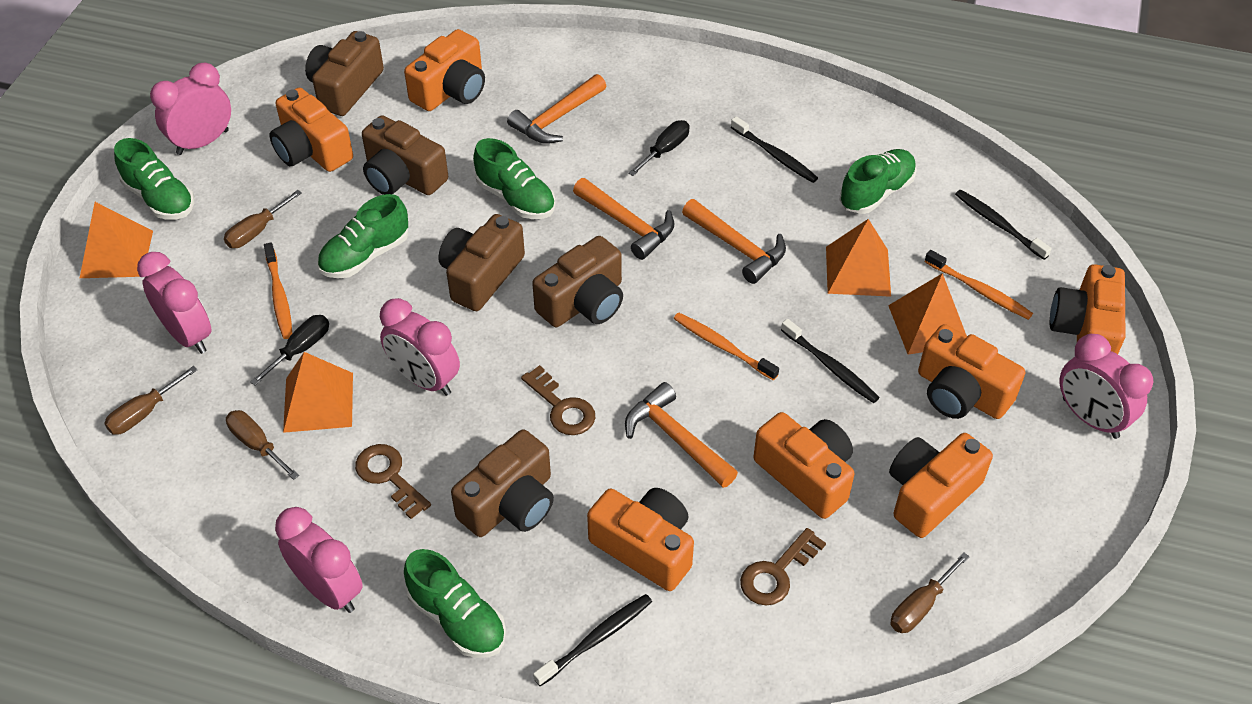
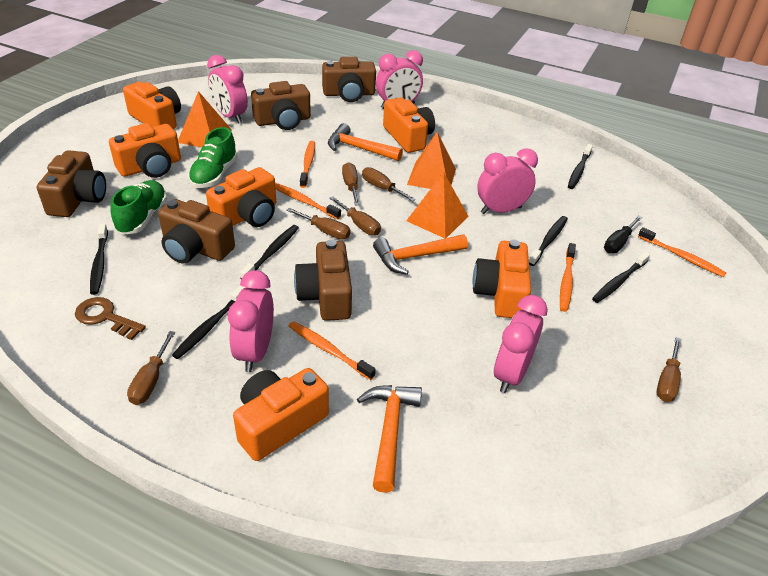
black screwdriver: 2 -> 1
black toothbrush: 4 -> 6
brown key: 3 -> 1
brown screwdriver: 4 -> 6
green shoe: 5 -> 2
orange camera: 7 -> 6
orange hammer: 4 -> 3
orange pyramid: 4 -> 3
orange toothbrush: 3 -> 5

